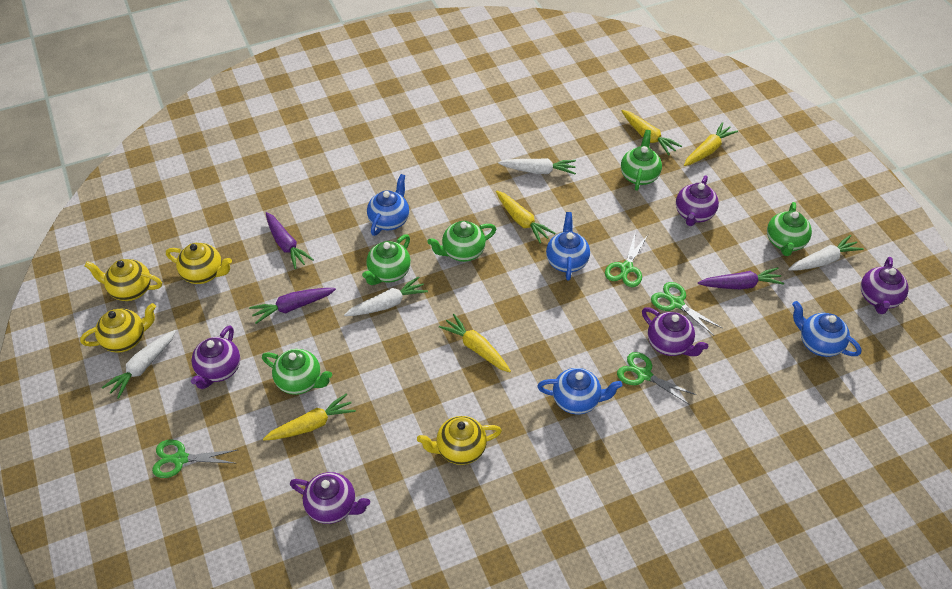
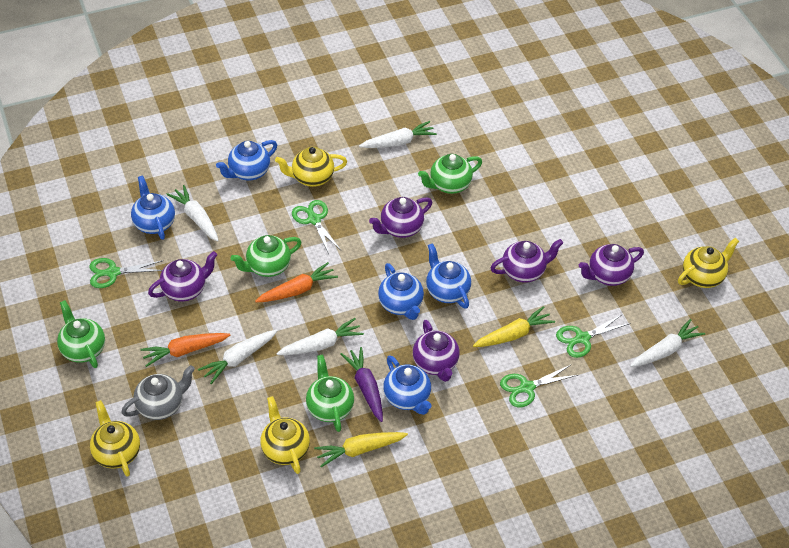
blue teapot: 4 -> 5
green teapot: 5 -> 4
grey teapot: 0 -> 1
orange carrot: 0 -> 2
purple carrot: 3 -> 1
white carrot: 4 -> 5
yellow carrot: 5 -> 2

